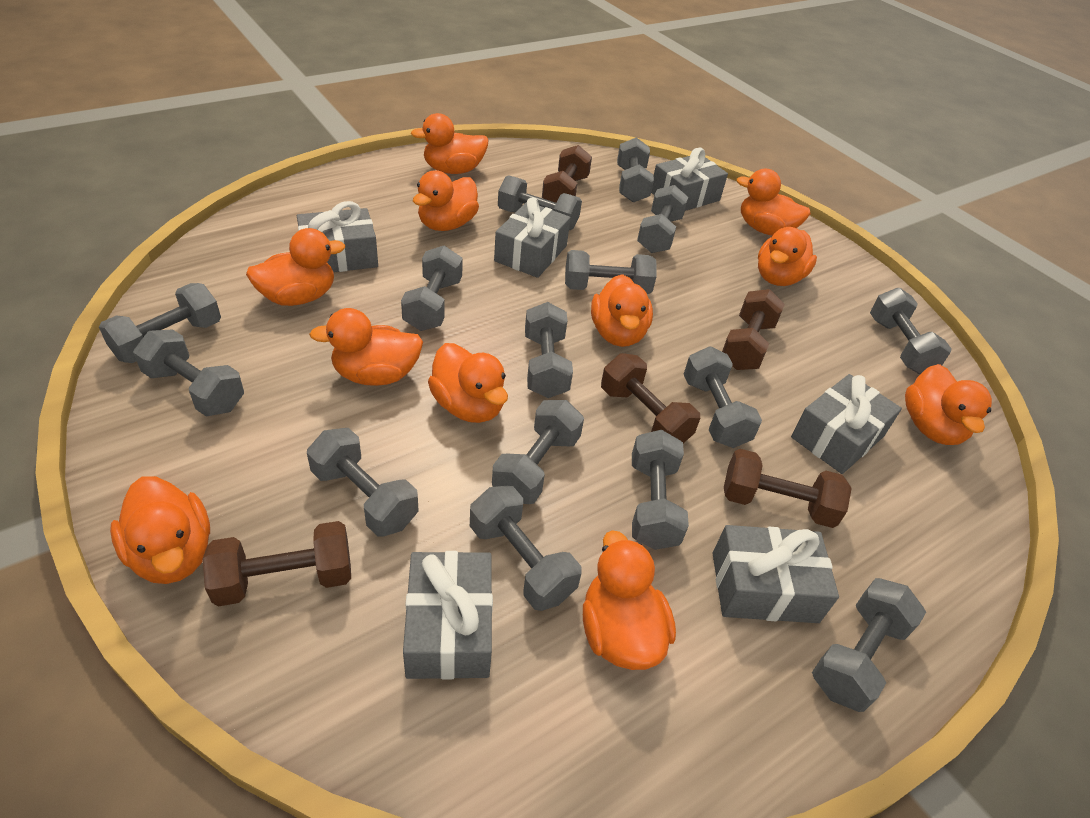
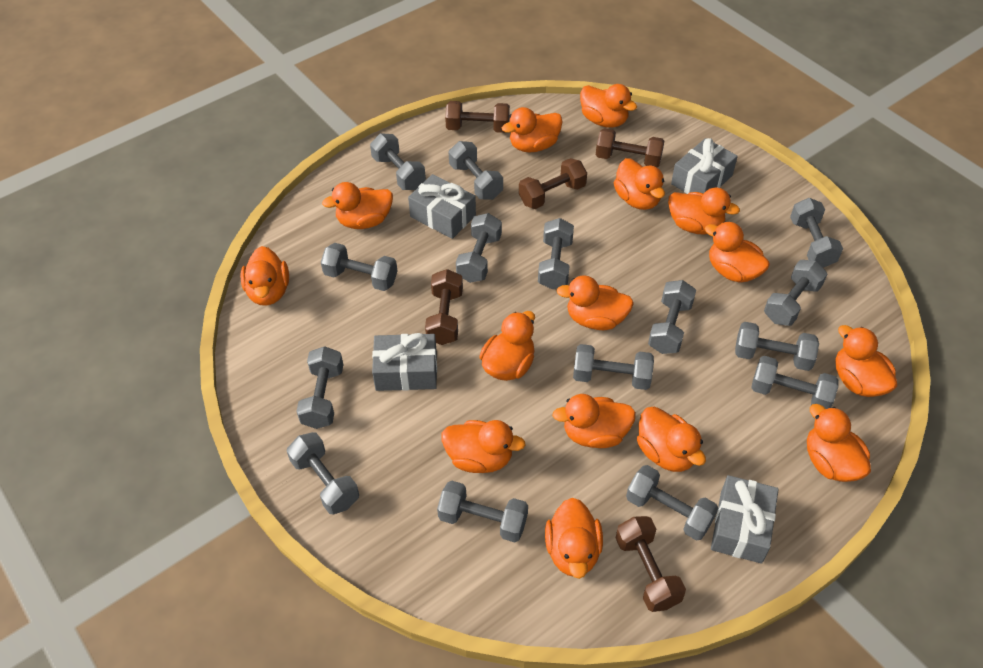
grey gift: 6 -> 4
orange duck: 11 -> 15

